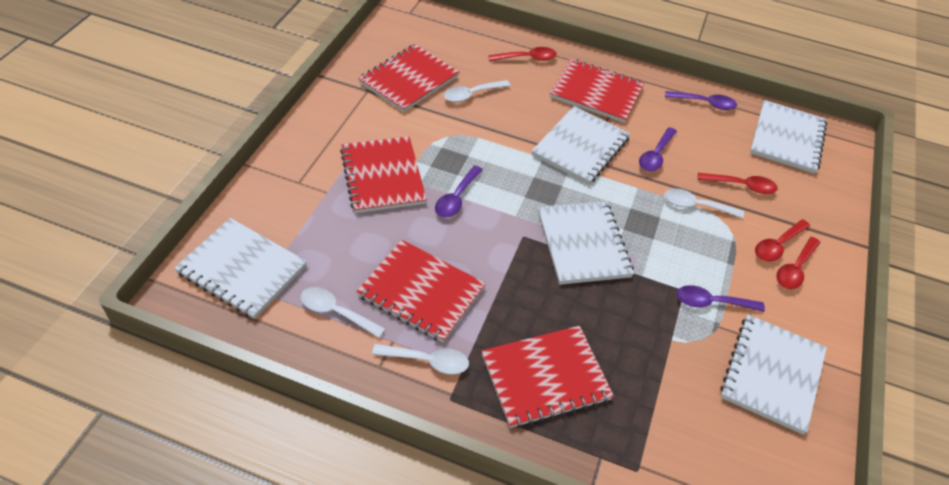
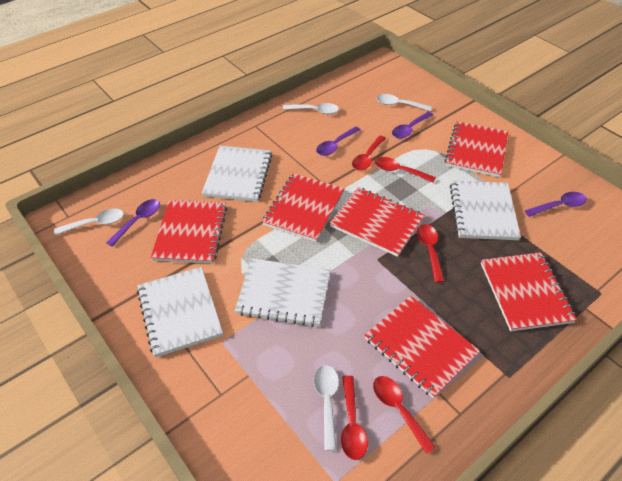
red notebook: 5 -> 6
red spoon: 4 -> 5
white notebook: 5 -> 4

